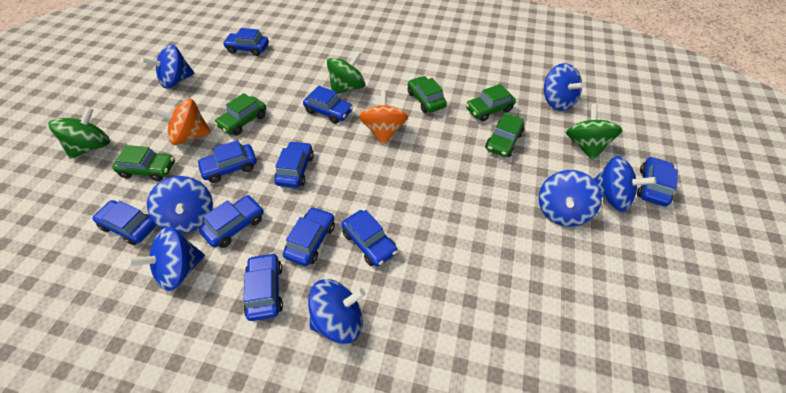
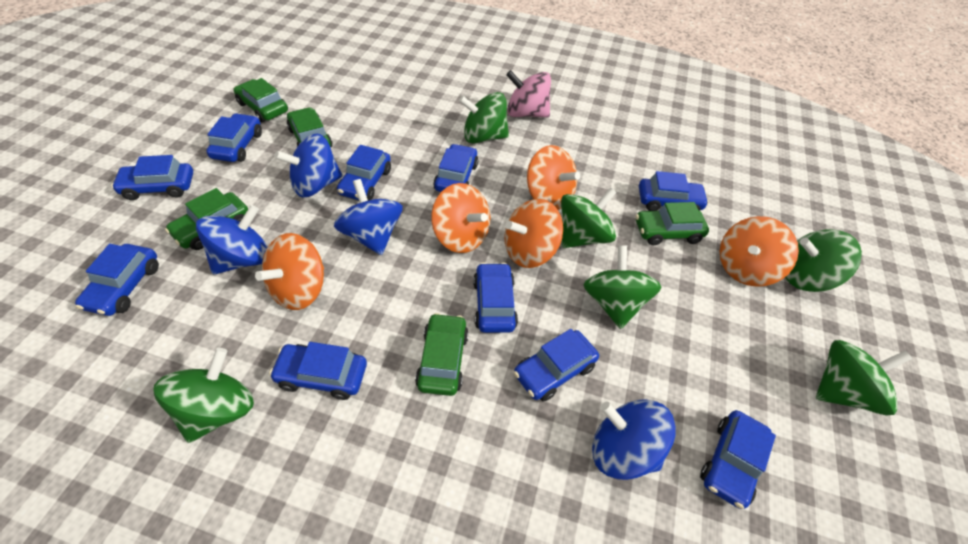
blue spinning top: 7 -> 4
green spinning top: 3 -> 6
orange spinning top: 2 -> 5
pink spinning top: 0 -> 1

